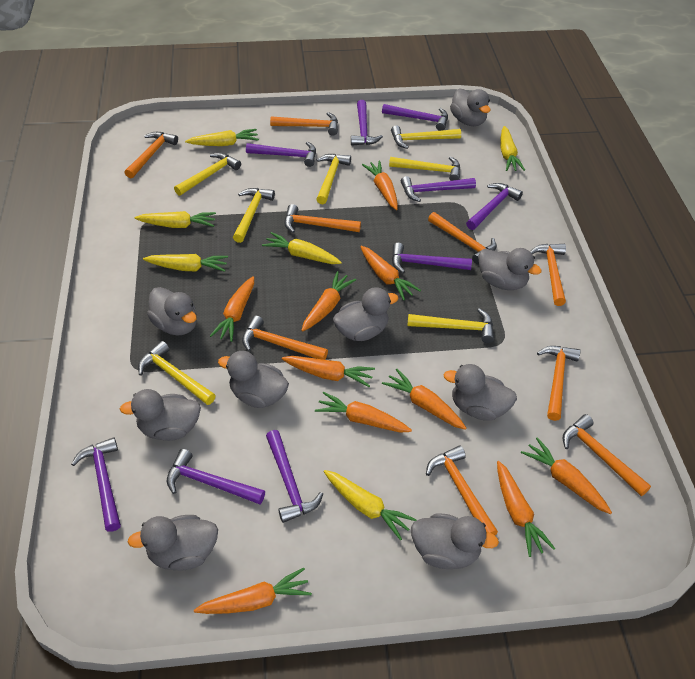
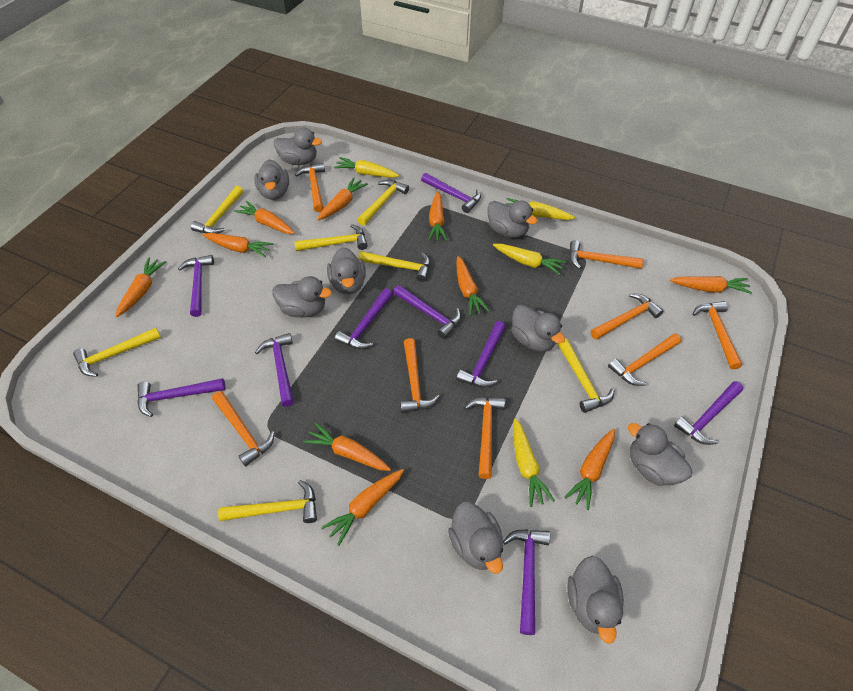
orange hammer: 9 -> 8
yellow carrot: 6 -> 4

